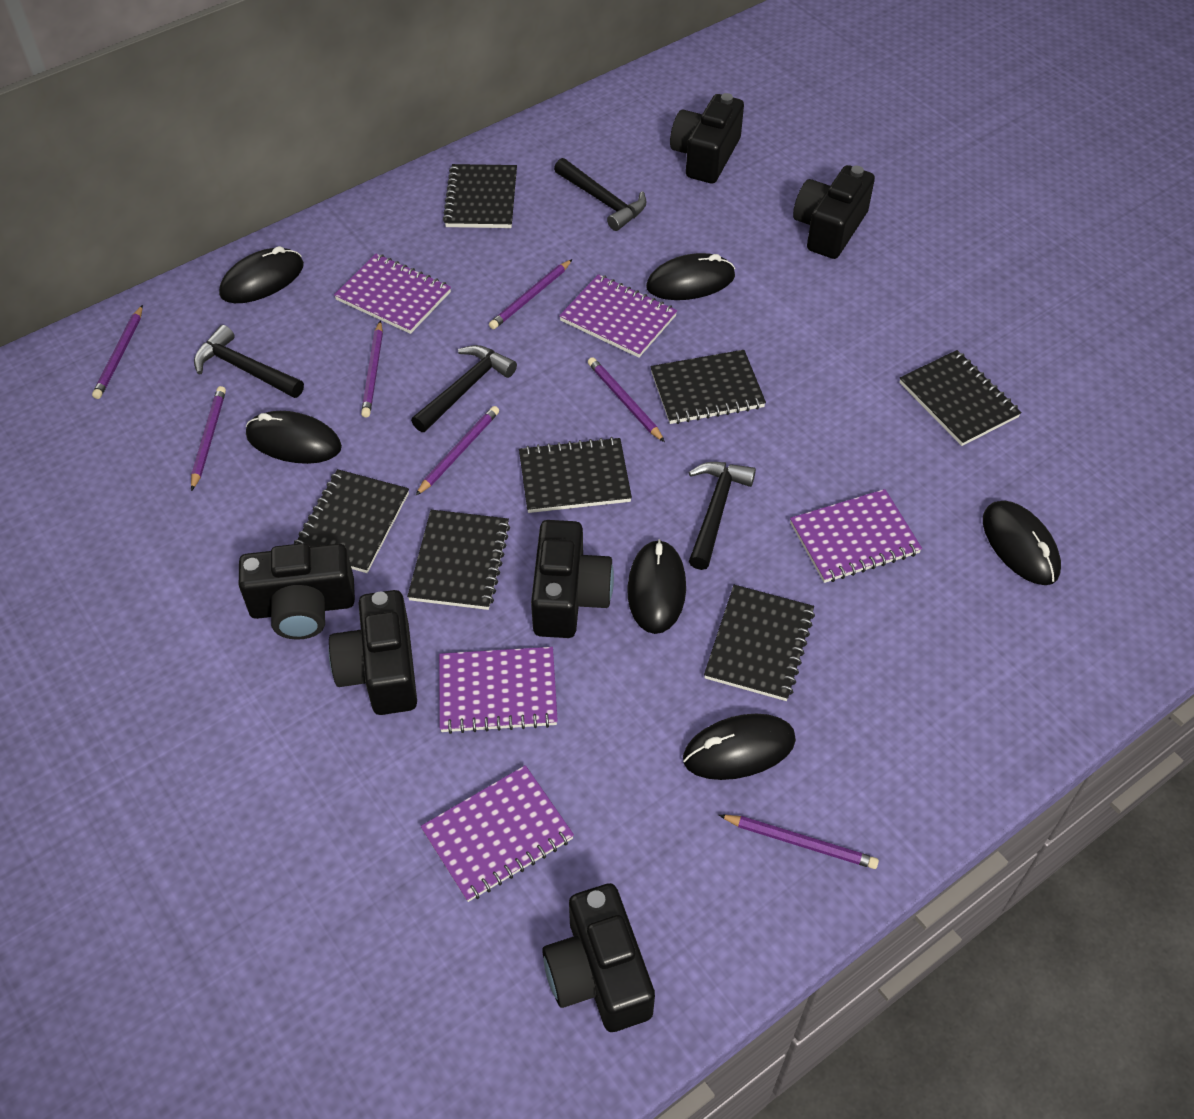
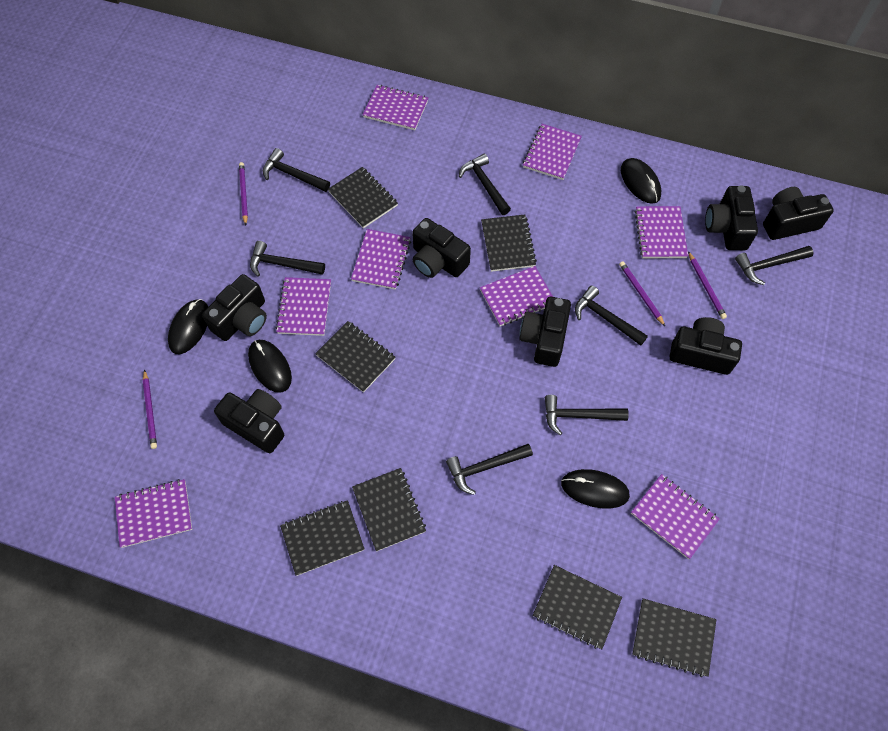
black camera: 6 -> 7
black hammer: 4 -> 7
black mouse: 6 -> 4
purple notebook: 5 -> 8
purple pencil: 7 -> 4

